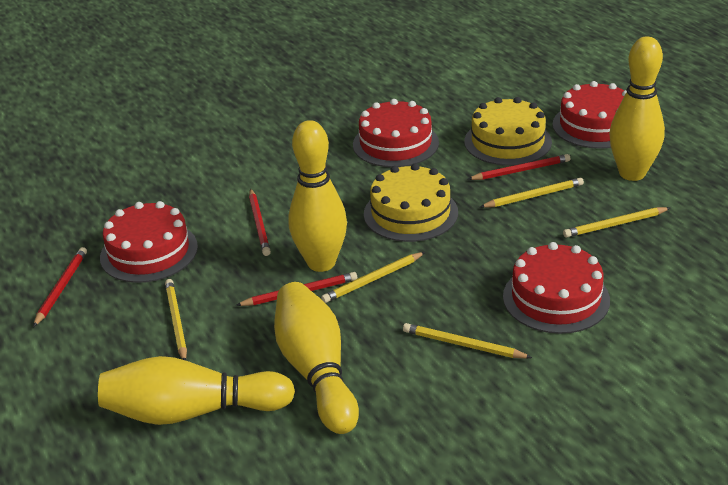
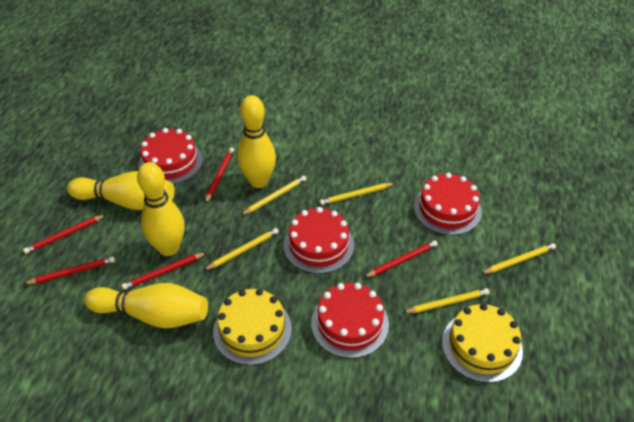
red pencil: 4 -> 5

